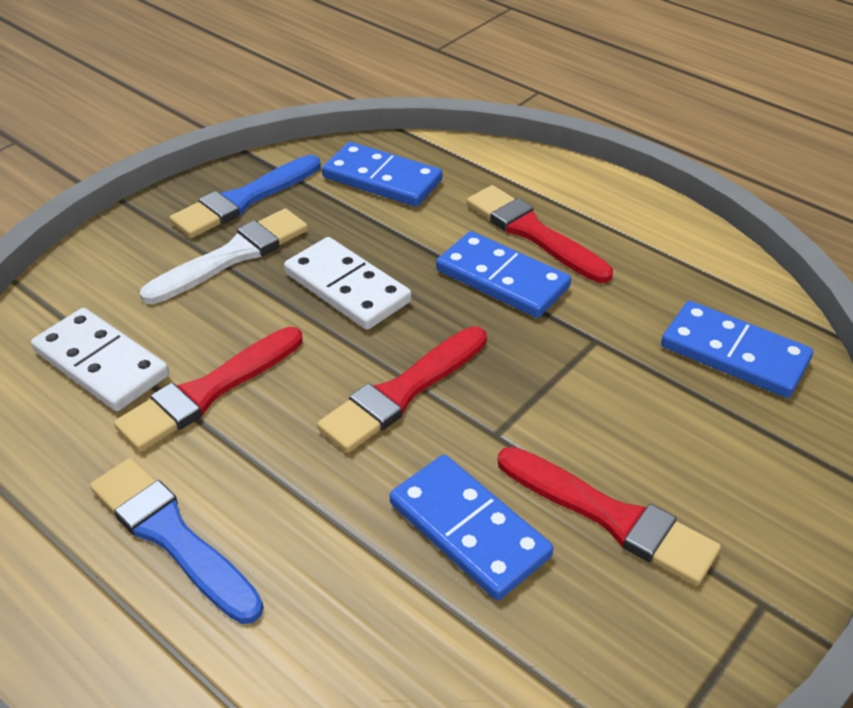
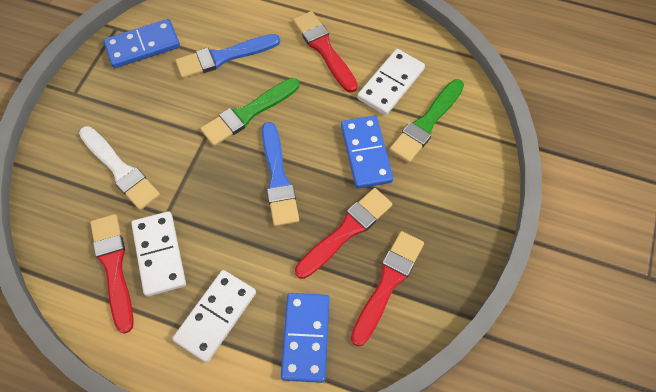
blue domino: 4 -> 3
green brush: 0 -> 2
white domino: 2 -> 3

